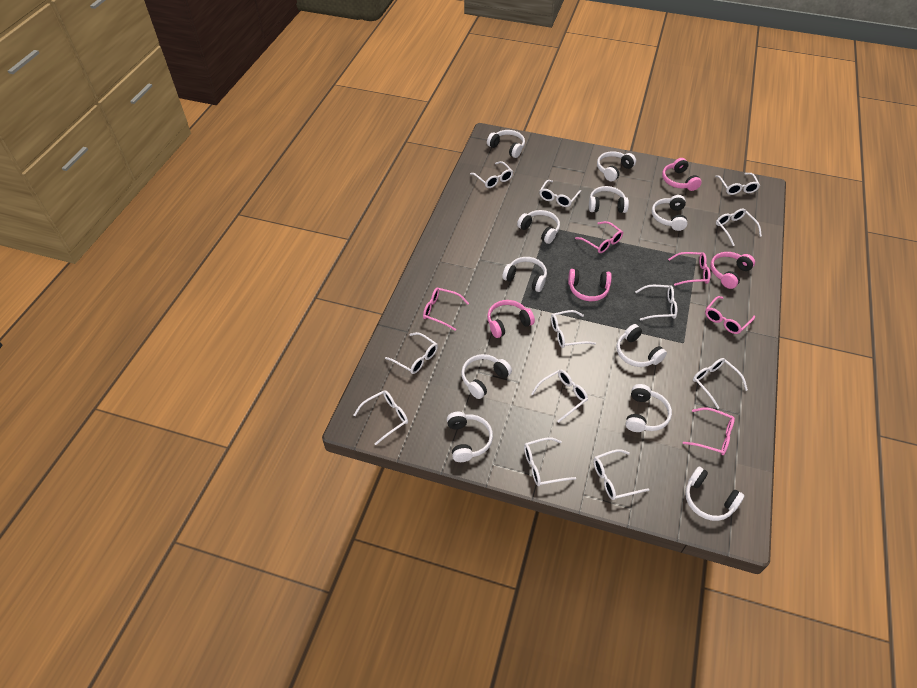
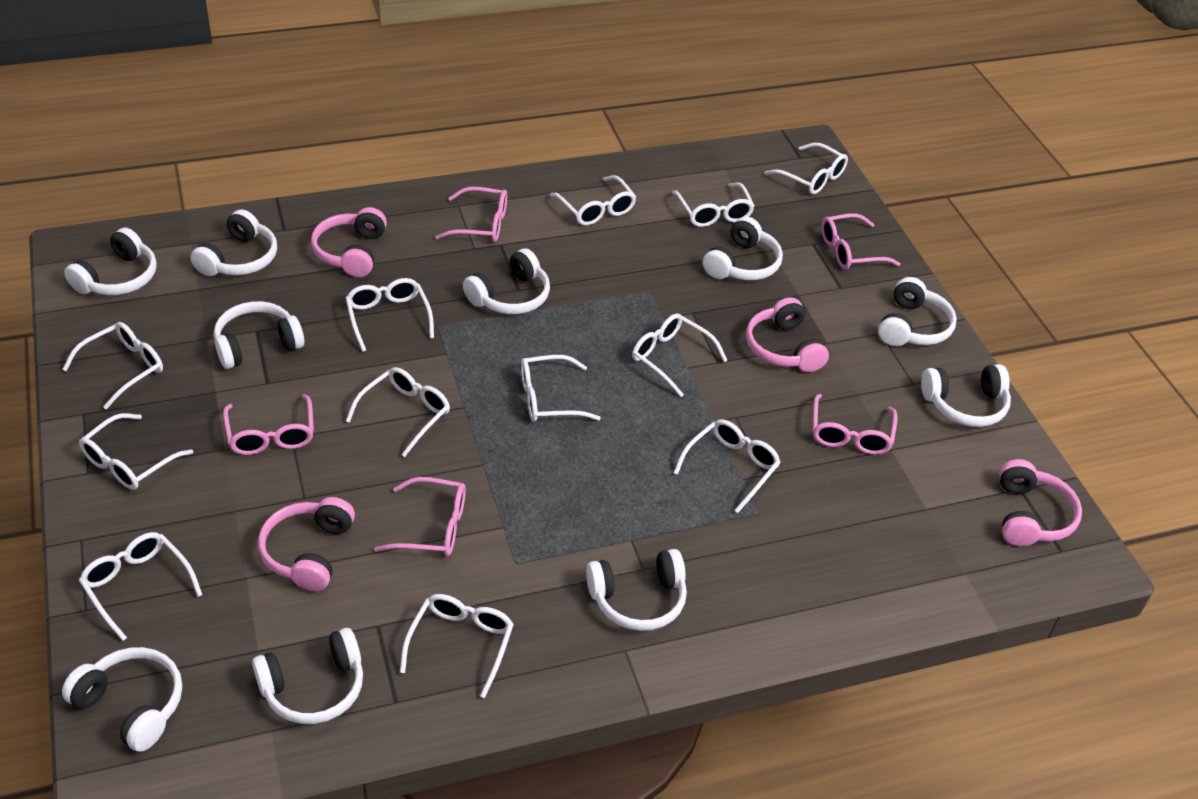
white headphones: 11 -> 10

